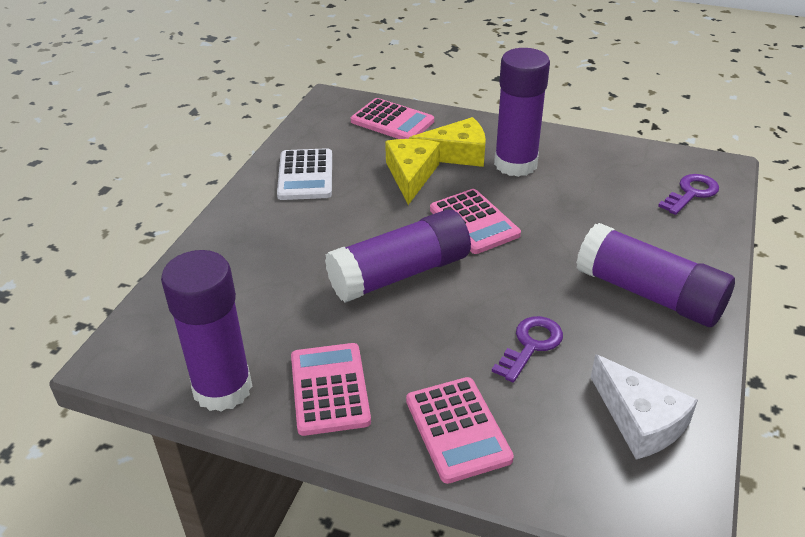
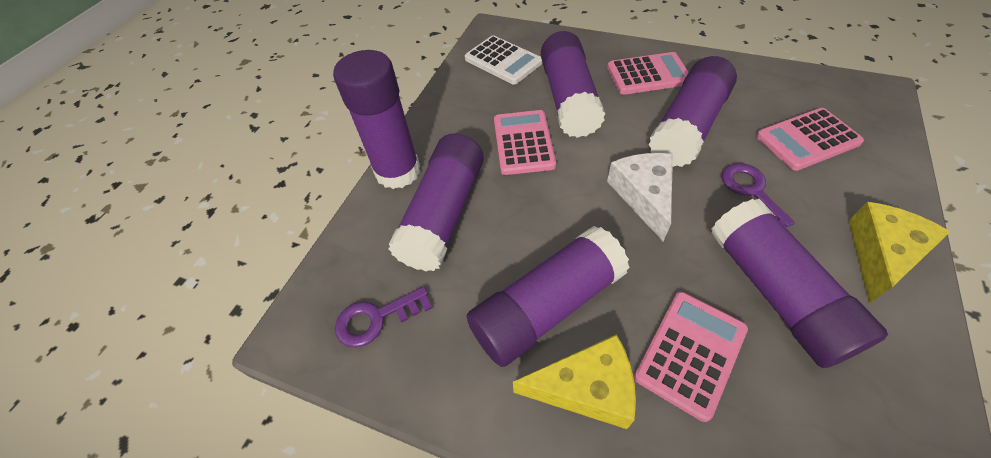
purple glue stick: 4 -> 6

